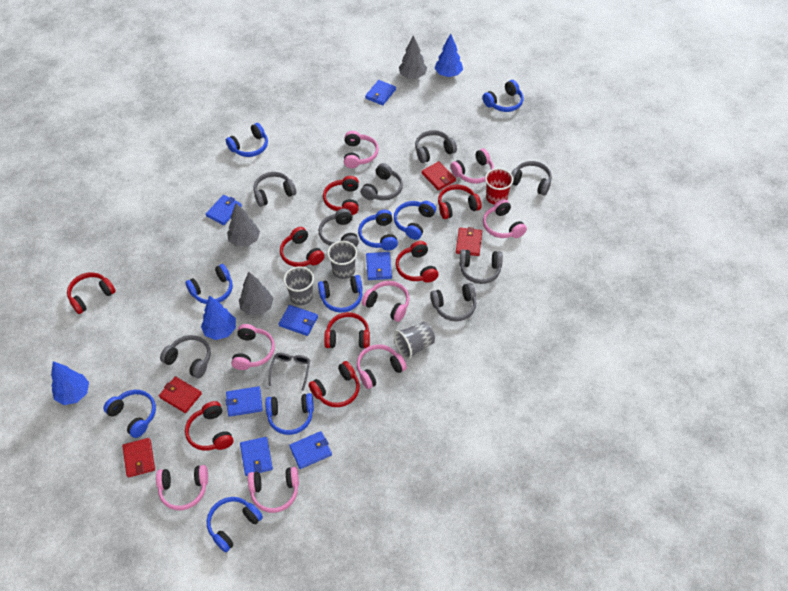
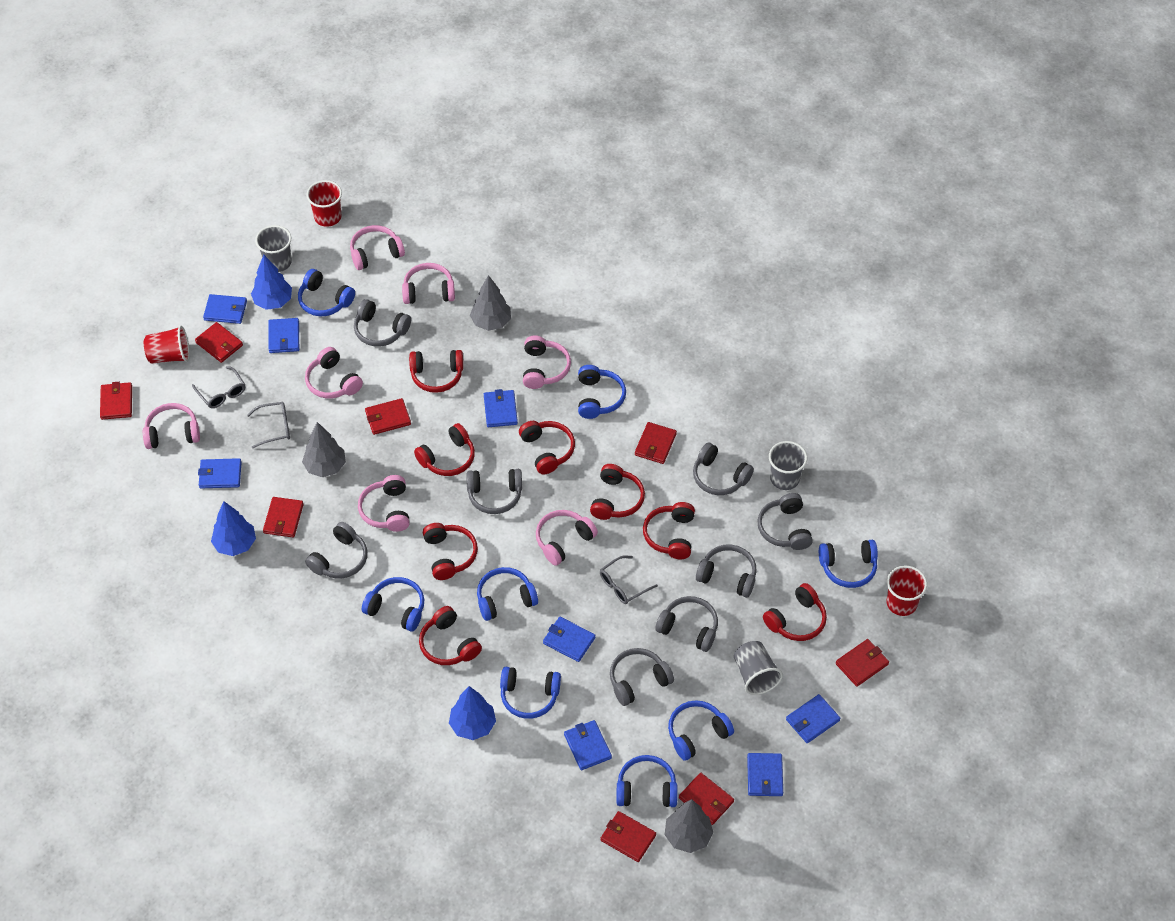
blue headphones: 9 -> 8
blue wallet: 7 -> 8
grey glasses: 1 -> 3
pink headphones: 8 -> 7
red cup: 1 -> 3
red wallet: 4 -> 8

